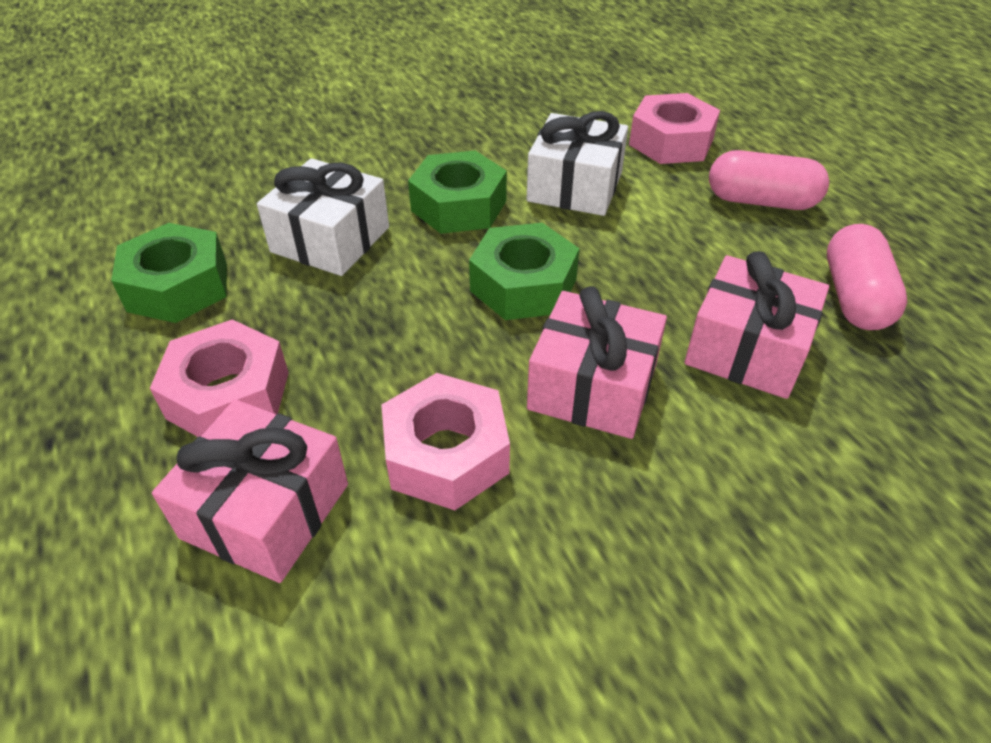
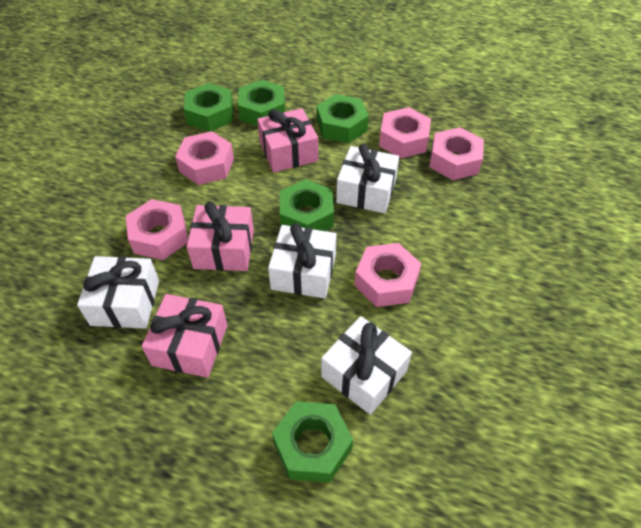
green nut: 3 -> 5
pink capsule: 2 -> 0
pink nut: 3 -> 5
white gift: 2 -> 4

